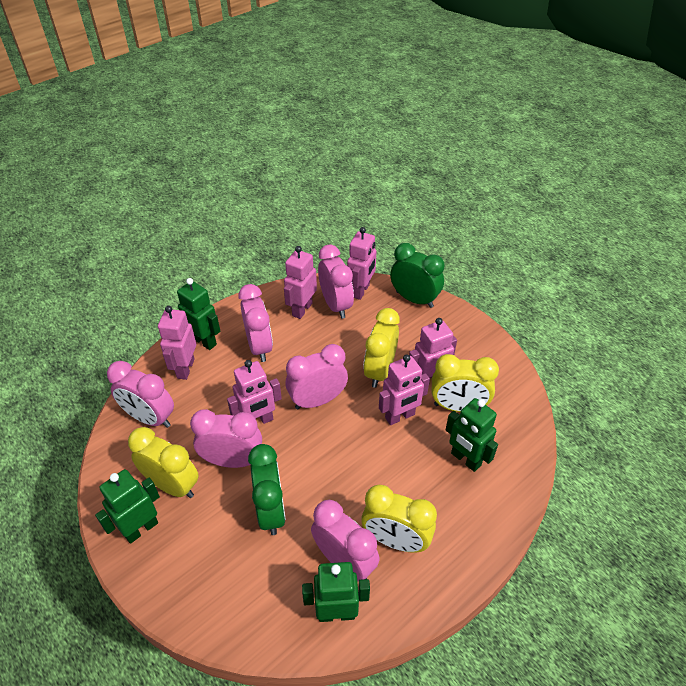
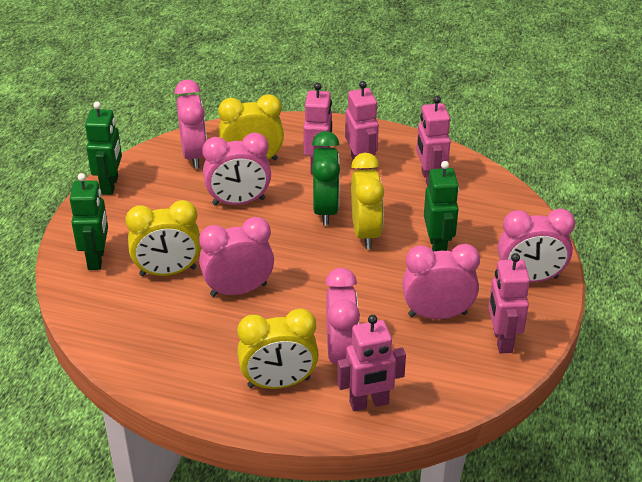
green clock: 2 -> 1
green robot: 4 -> 3
pink robot: 6 -> 5

